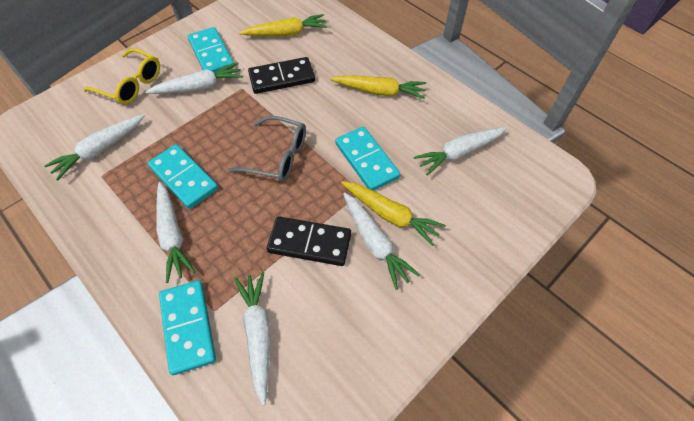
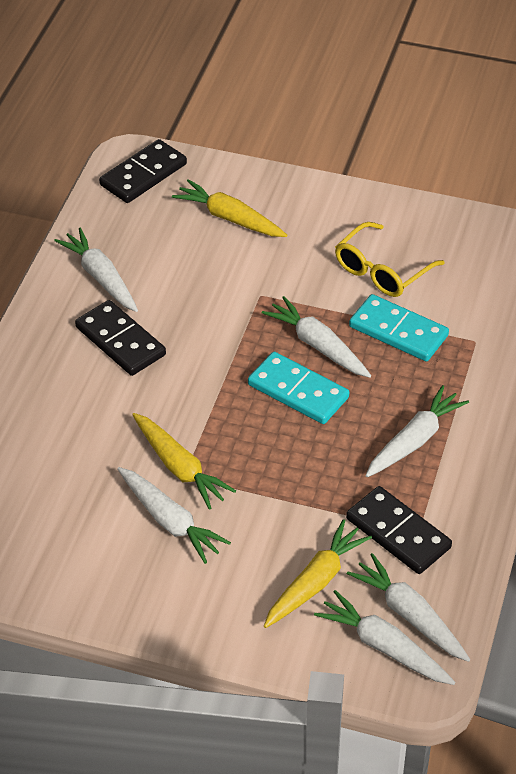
black domino: 2 -> 3
grey glasses: 1 -> 0
turquoise domino: 4 -> 2

